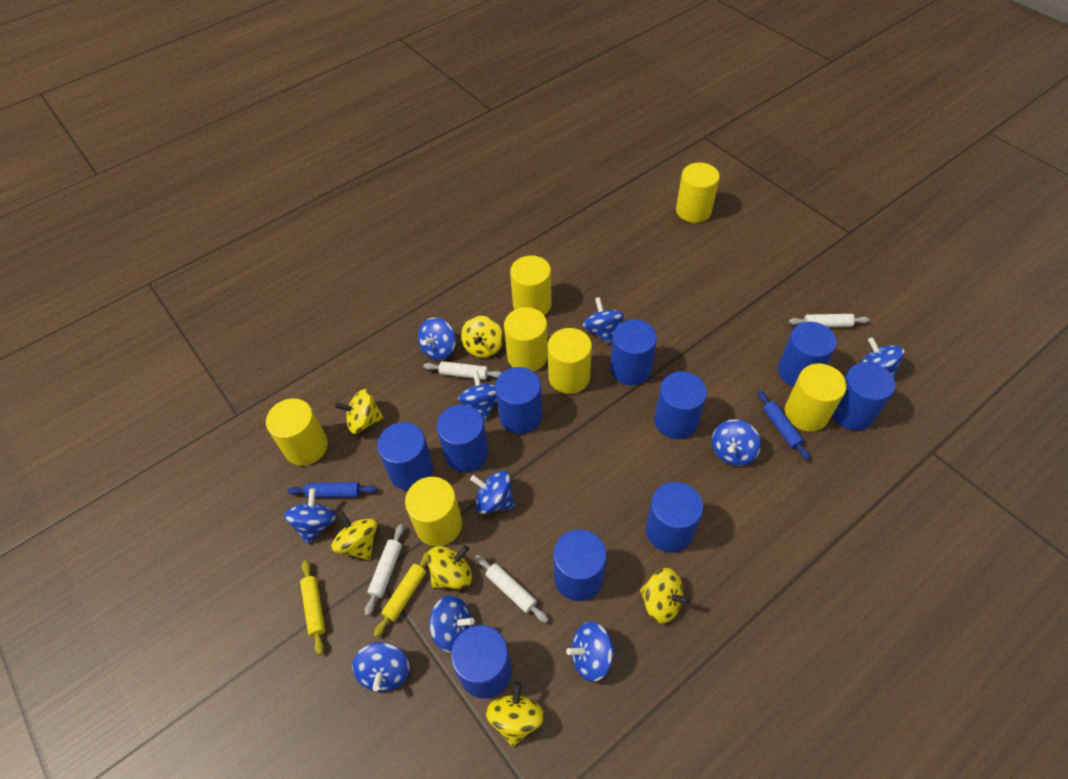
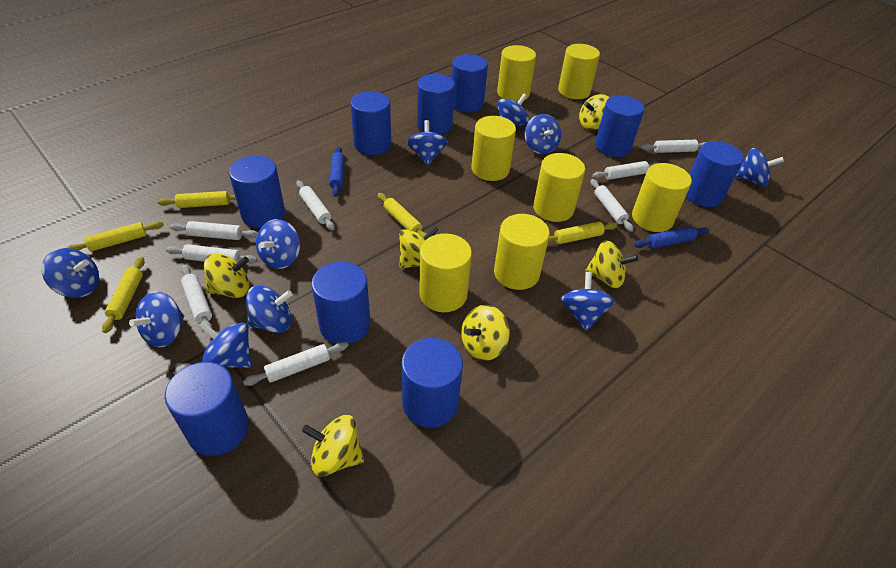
blue cylinder: 10 -> 9
white rolling pin: 4 -> 8
yellow rolling pin: 2 -> 5

